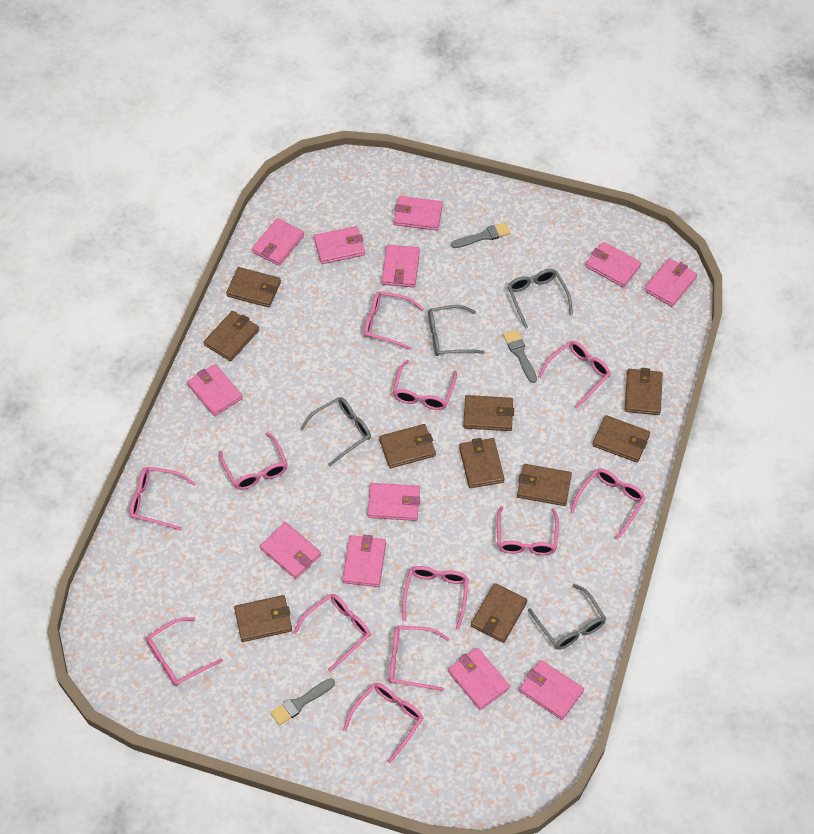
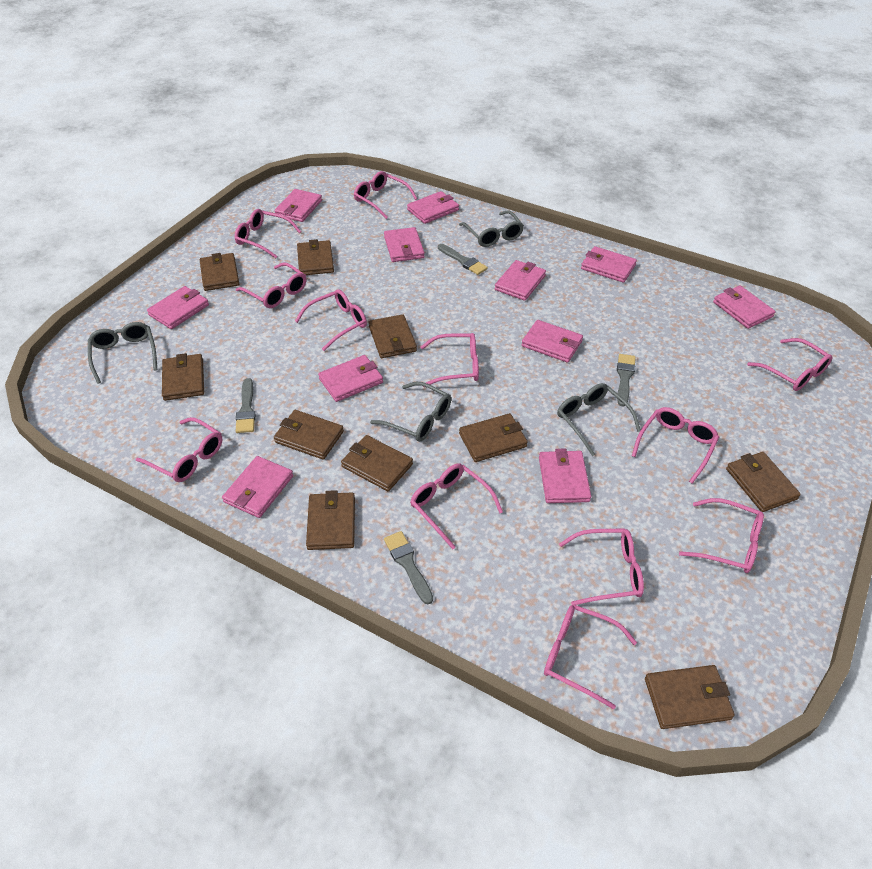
grey brush: 3 -> 4
pink wallet: 12 -> 11

